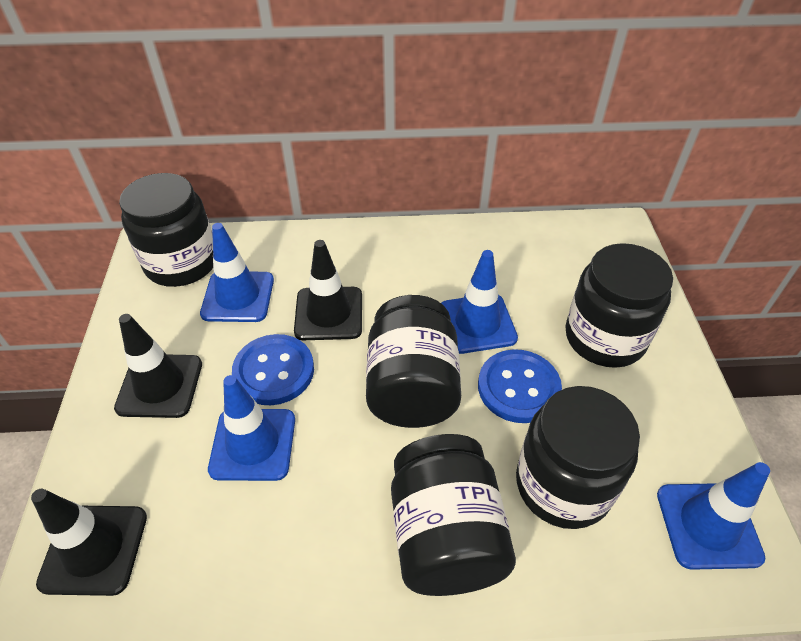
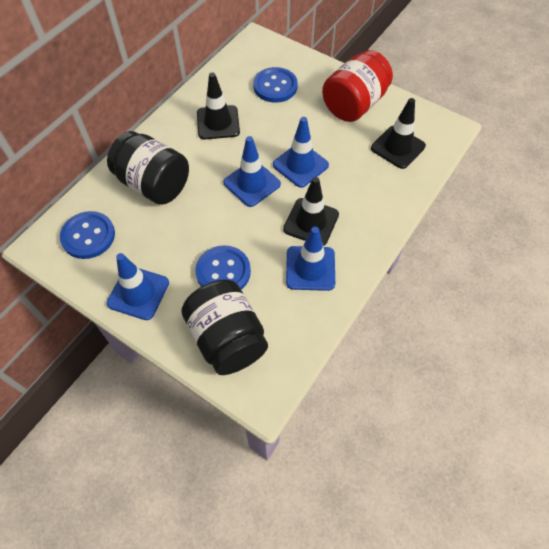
black jar: 5 -> 2
blue button: 2 -> 3
red jar: 0 -> 1

